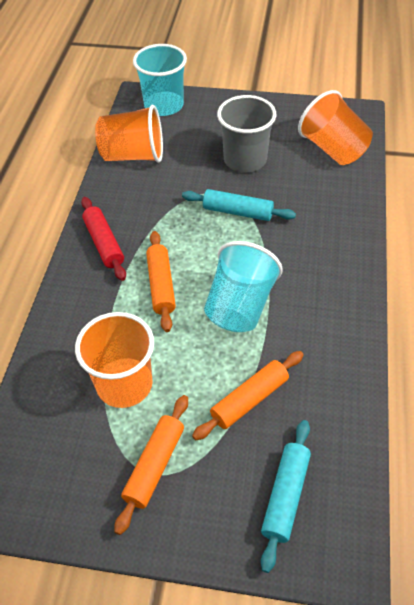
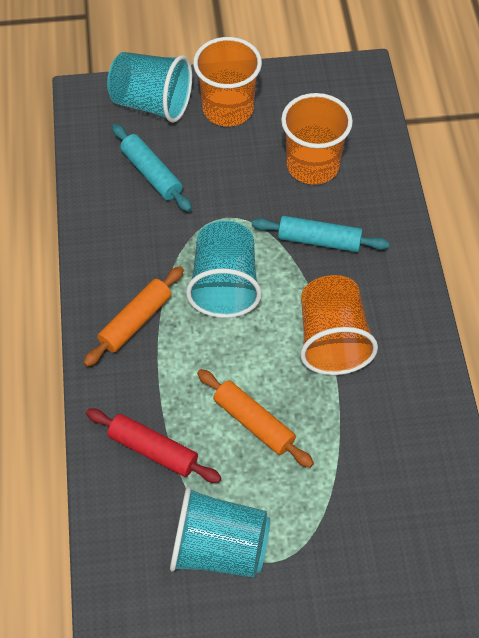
grey cup: 1 -> 0
orange rolling pin: 3 -> 2
turquoise cup: 2 -> 3

